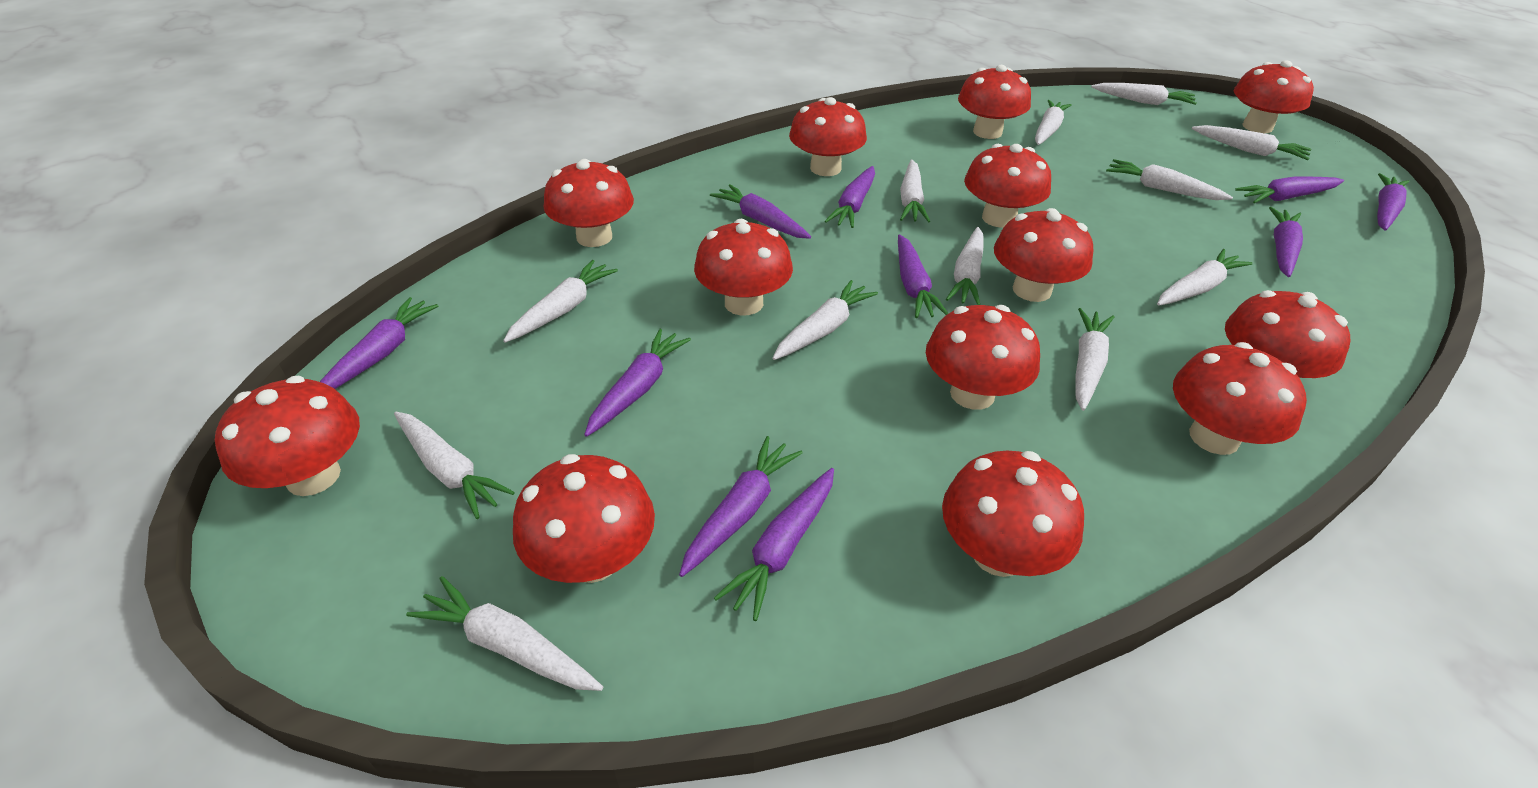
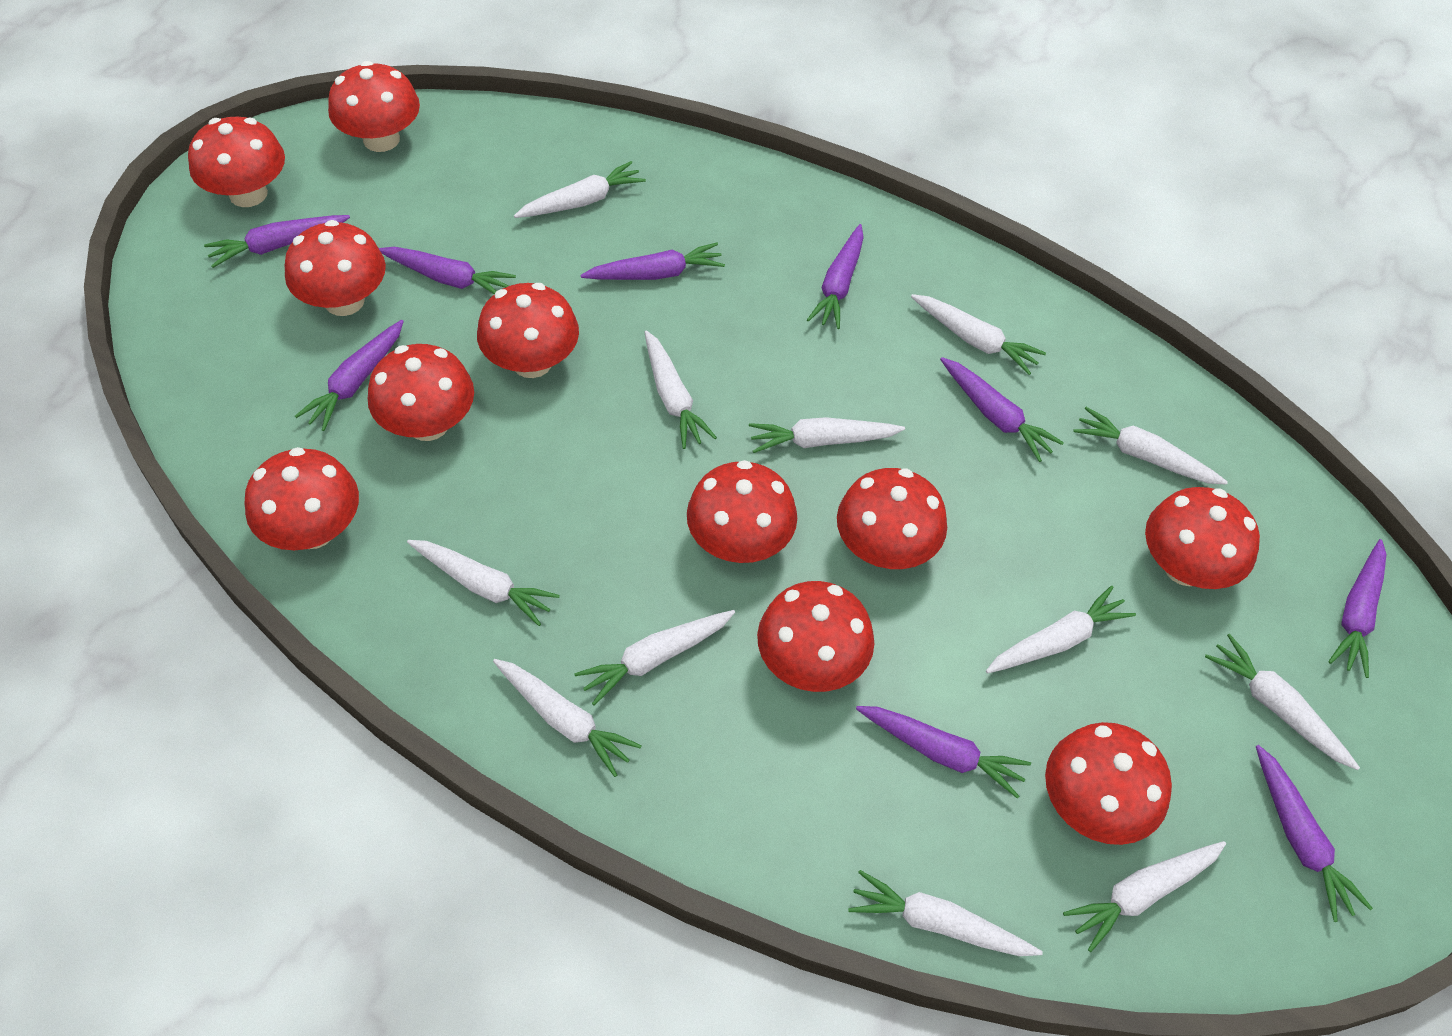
purple carrot: 10 -> 9
red mushroom: 13 -> 11

